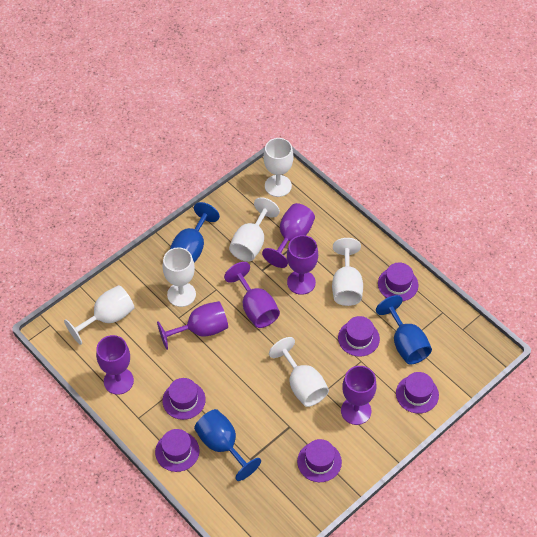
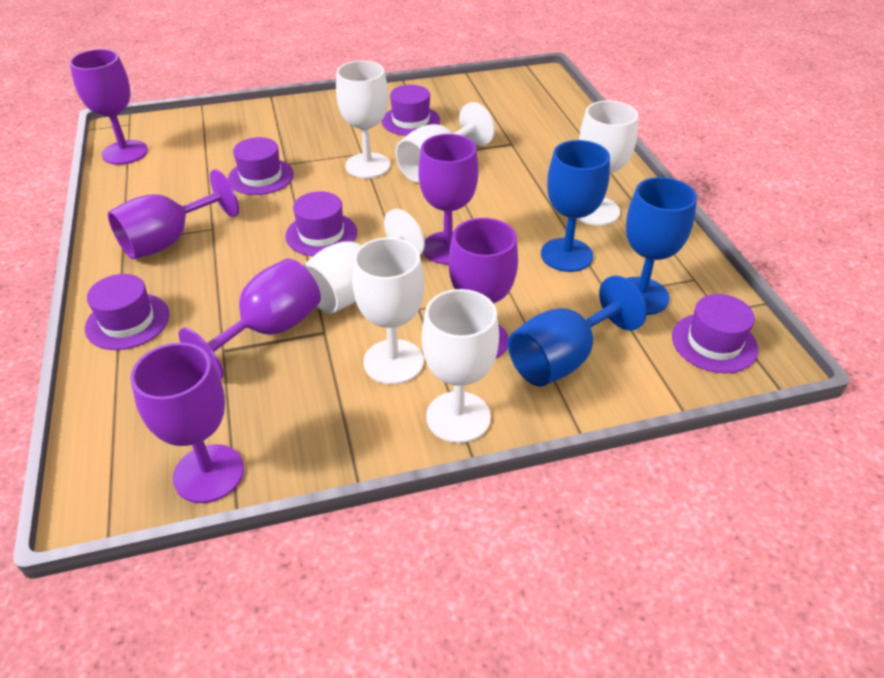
purple hat: 6 -> 5

